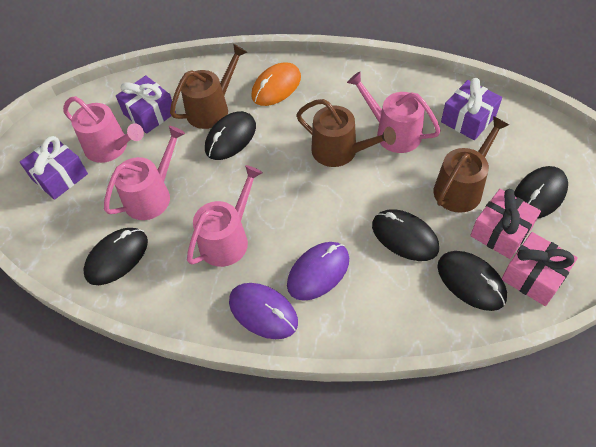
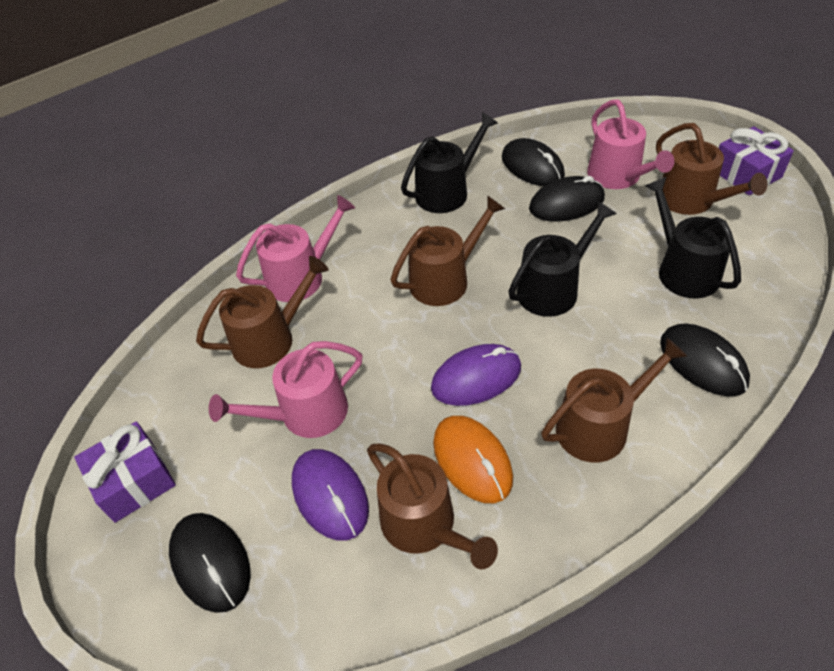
black mouse: 5 -> 4
black watering can: 0 -> 3
brown watering can: 3 -> 5
pink gift: 2 -> 0
pink watering can: 4 -> 3
purple gift: 3 -> 2

